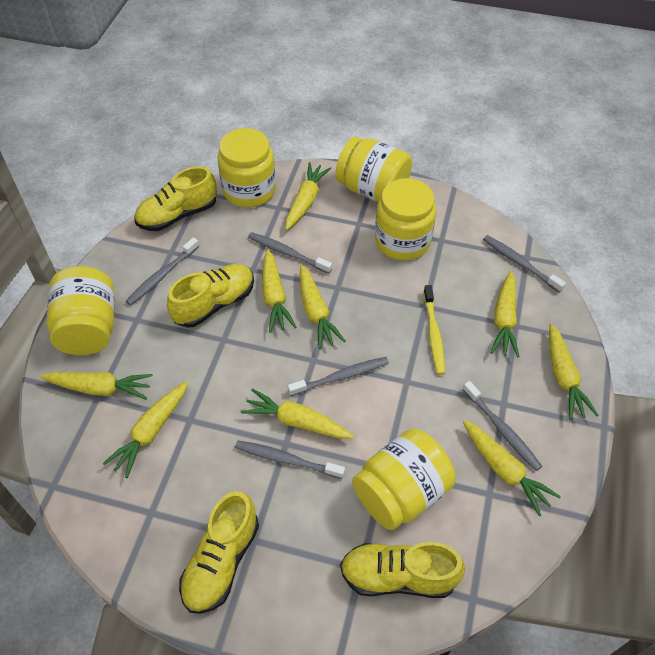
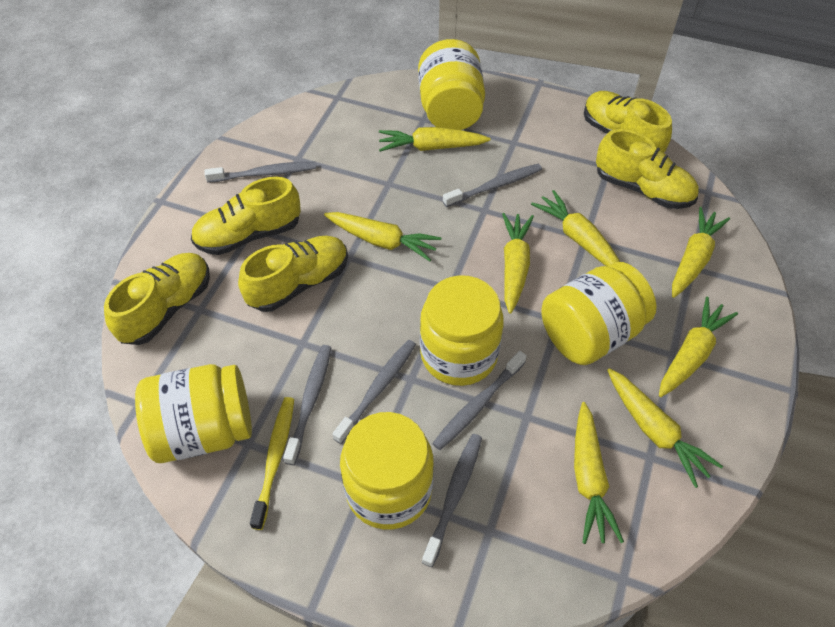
yellow carrot: 9 -> 8
yellow shoe: 4 -> 5

